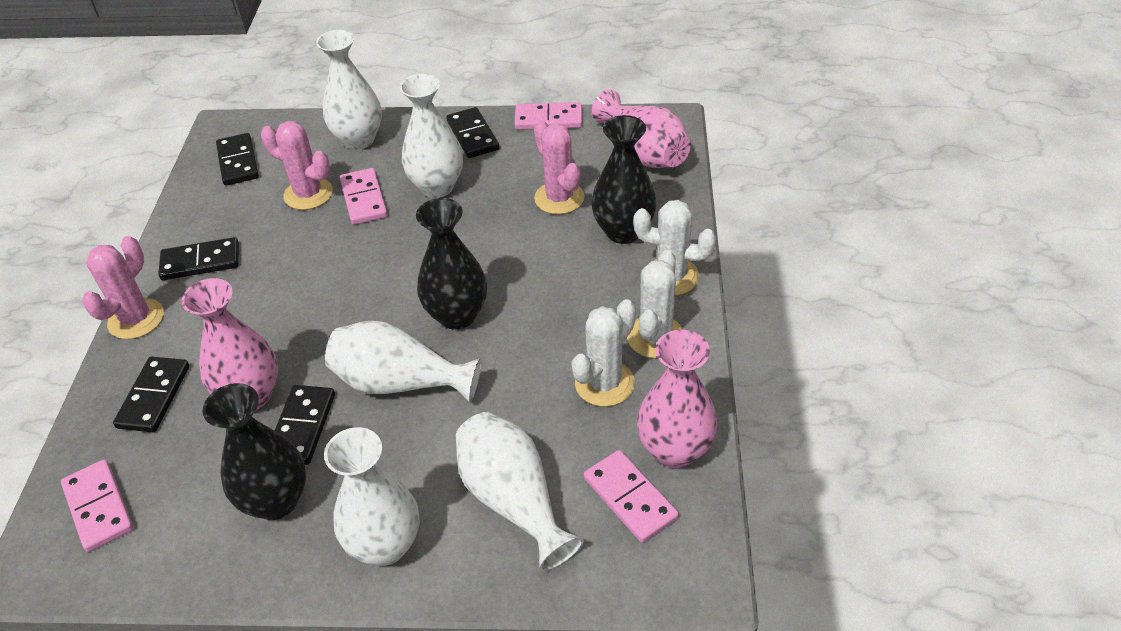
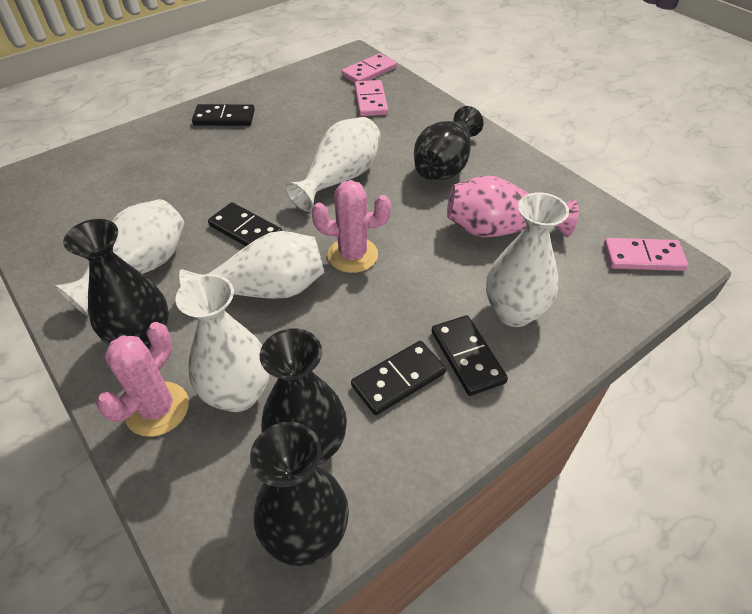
black domino: 5 -> 4
black vase: 3 -> 4
pink cactus: 3 -> 2
pink domino: 4 -> 3
pink vase: 3 -> 1
white cactus: 3 -> 0

